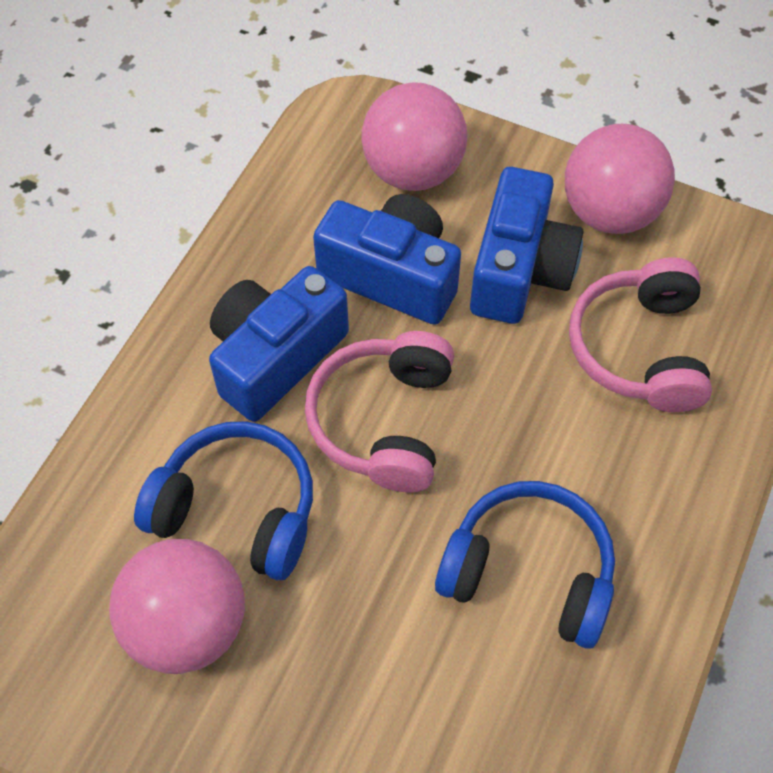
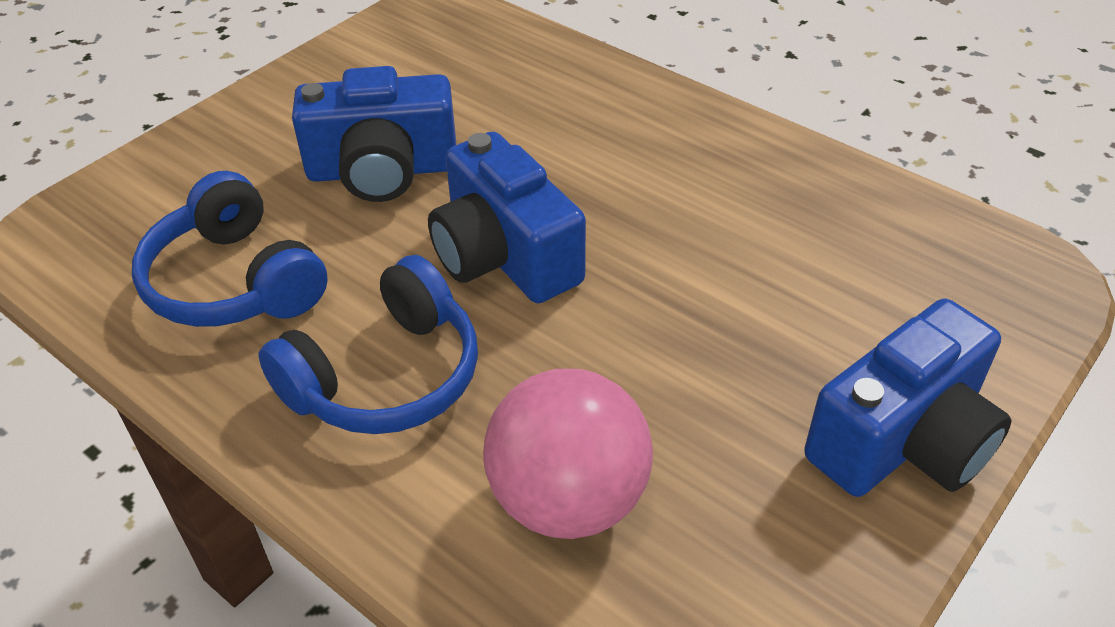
pink ball: 3 -> 1
pink headphones: 2 -> 0

